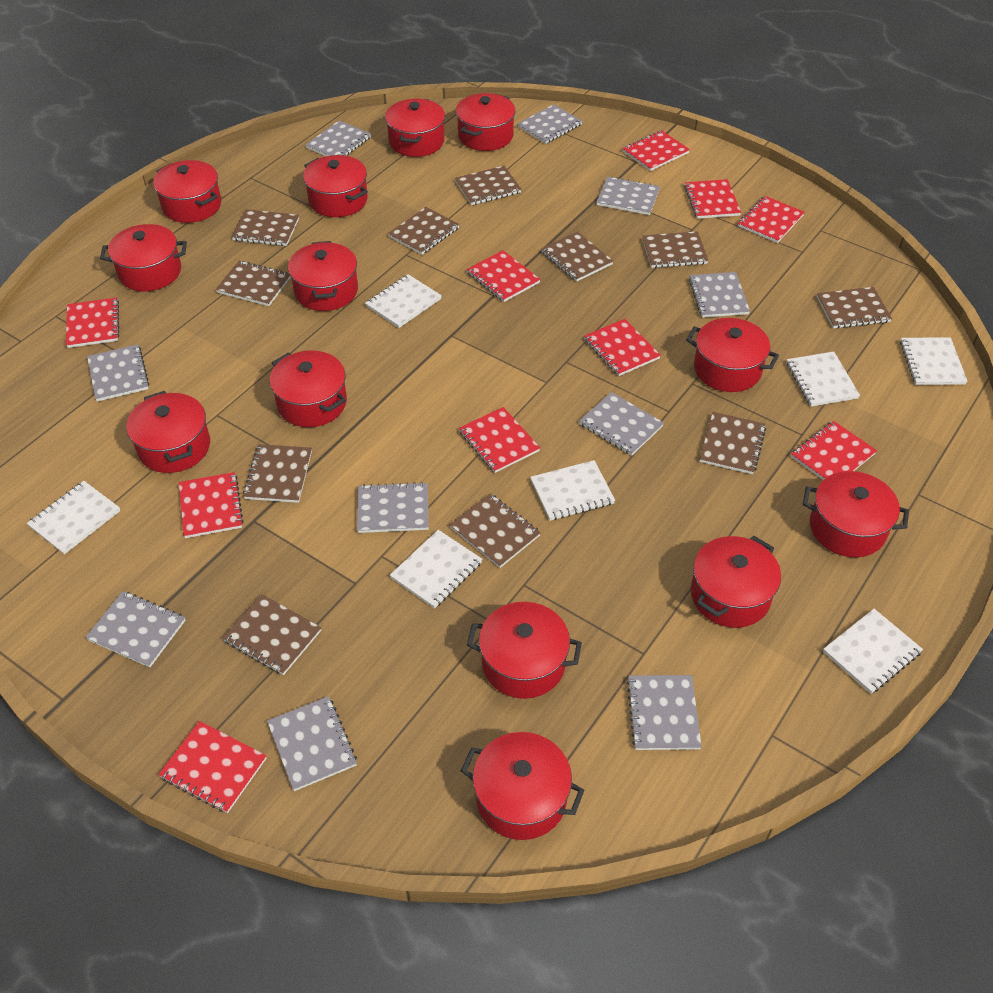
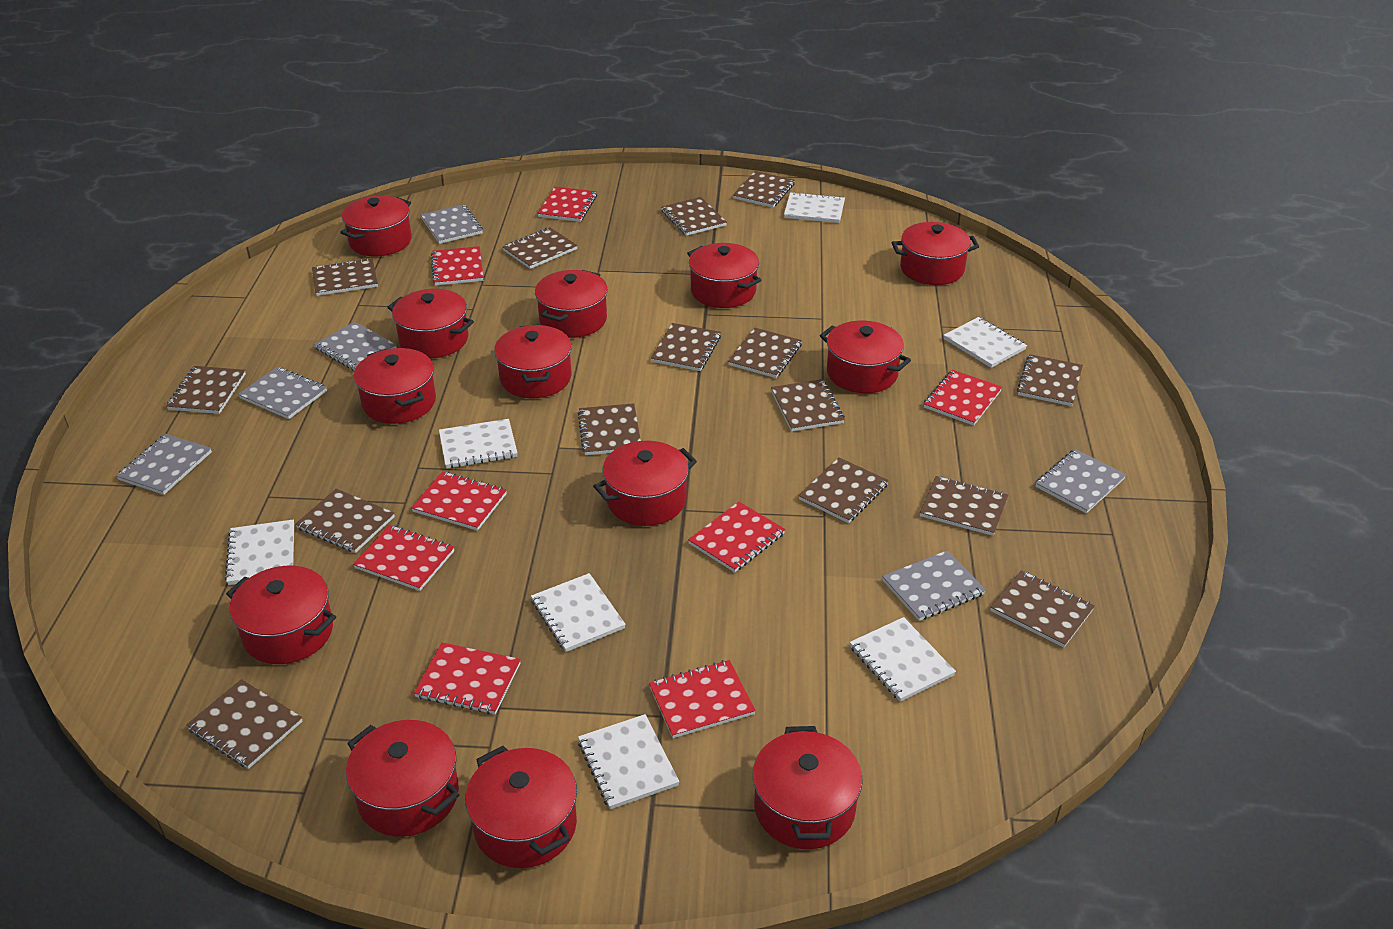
brown notebook: 11 -> 15
grey notebook: 10 -> 6
red notebook: 10 -> 8

